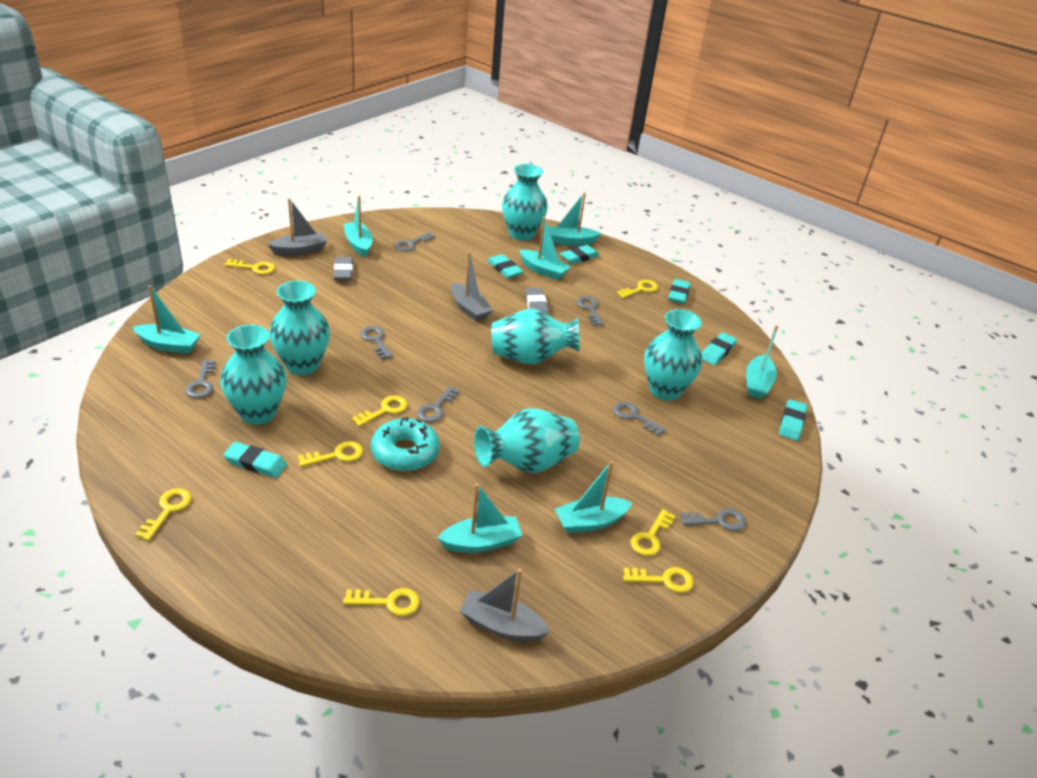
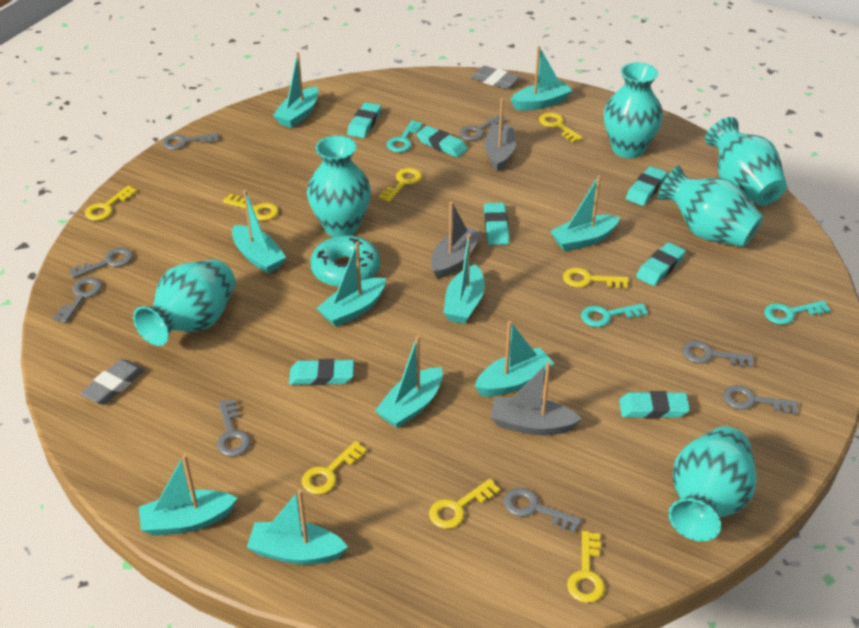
grey key: 7 -> 8
turquoise boat: 7 -> 10
turquoise eraser: 6 -> 7
turquoise key: 0 -> 3

